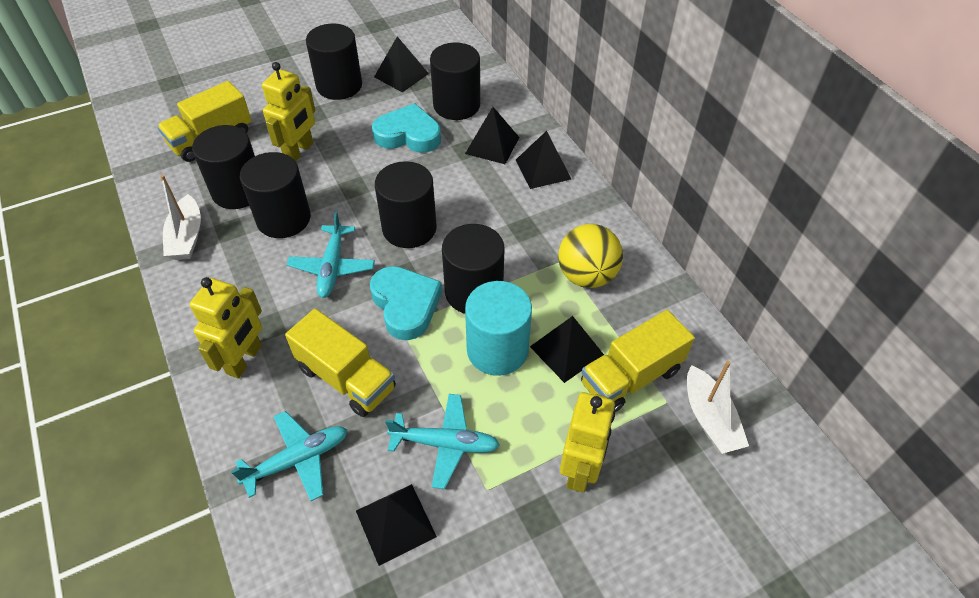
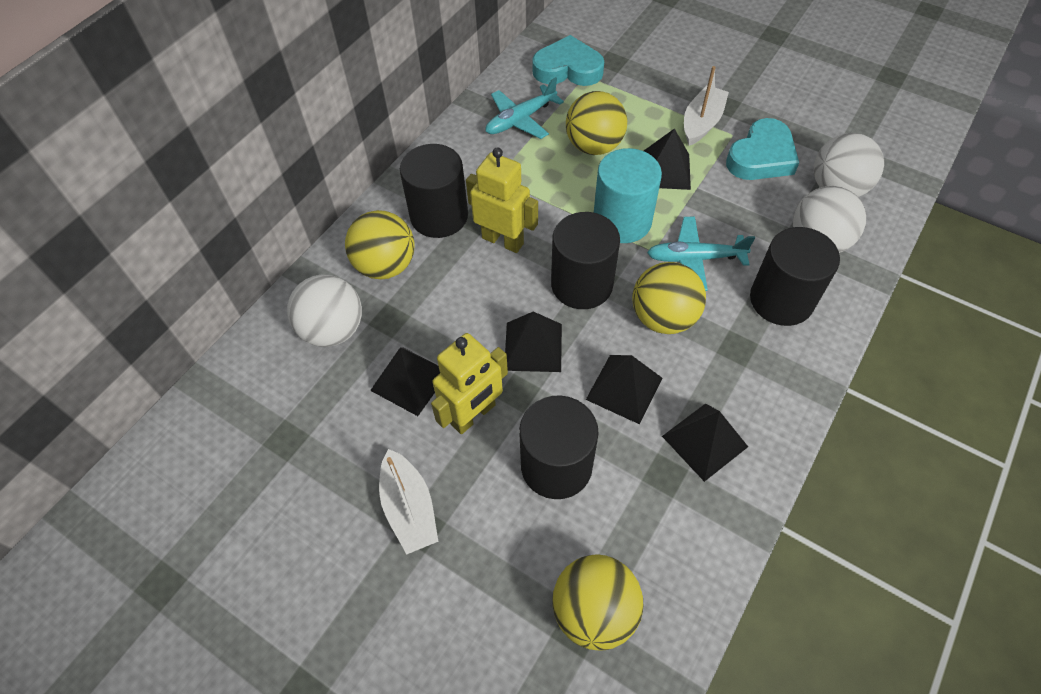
black cylinder: 6 -> 4
turquoise plane: 3 -> 2
white ball: 0 -> 3
yellow ball: 1 -> 4
yellow robot: 3 -> 2
yellow truck: 3 -> 0

